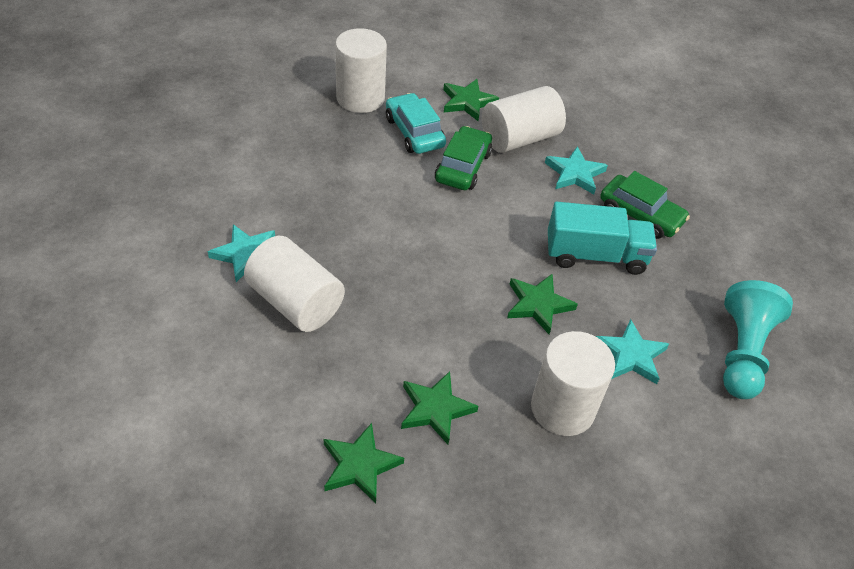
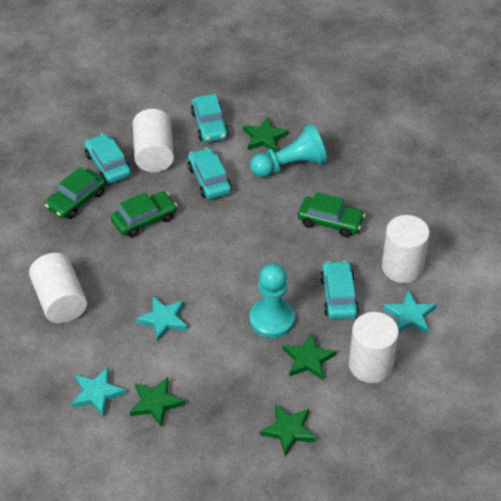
green car: 2 -> 3
turquoise car: 1 -> 4
turquoise pawn: 1 -> 2
turquoise truck: 1 -> 0

